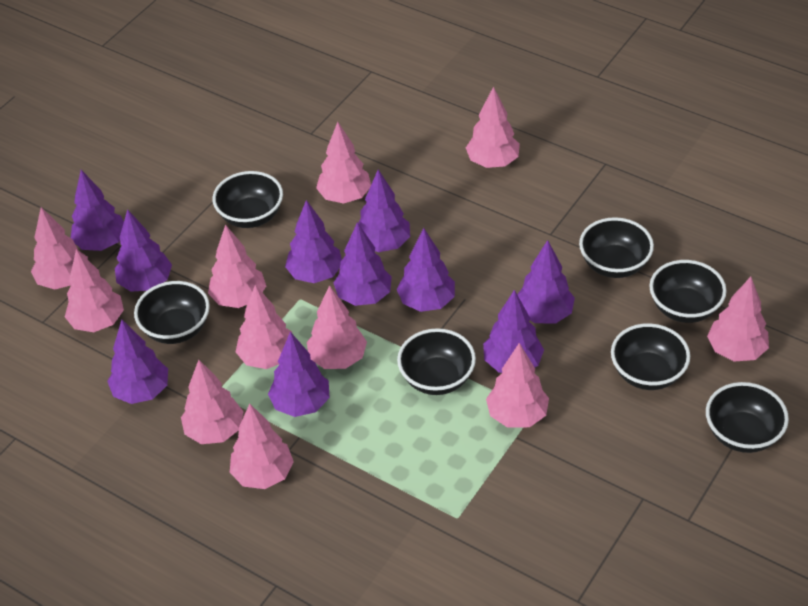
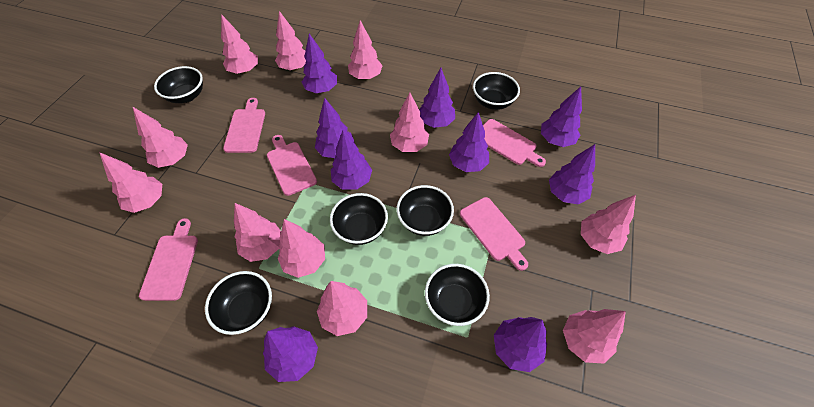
black bowl: 7 -> 6
pink cutting board: 0 -> 5
purple tree: 10 -> 9

